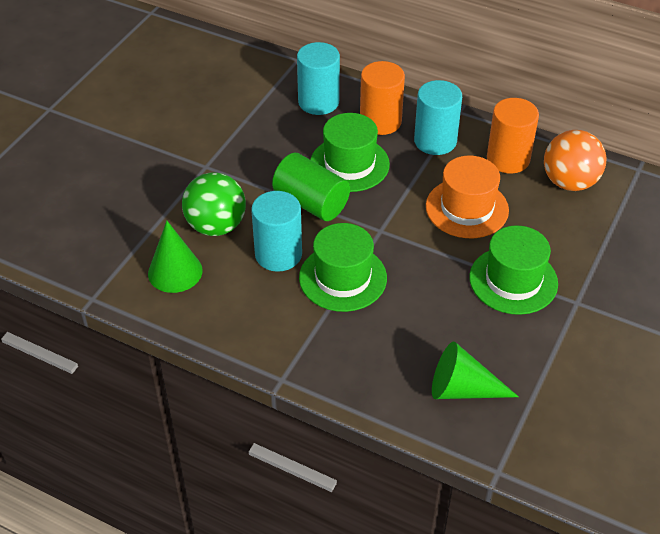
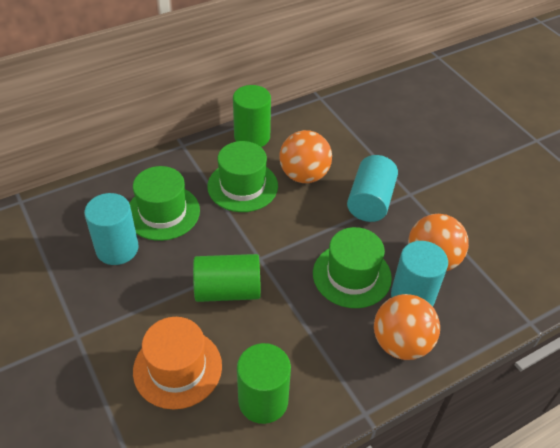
green ball: 1 -> 0
green cone: 2 -> 0
green cylinder: 1 -> 3
orange ball: 1 -> 3
orange cylinder: 2 -> 0

